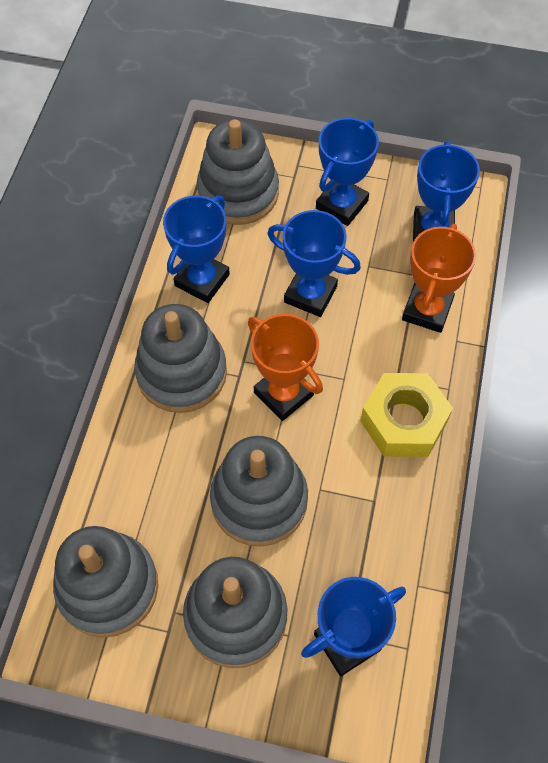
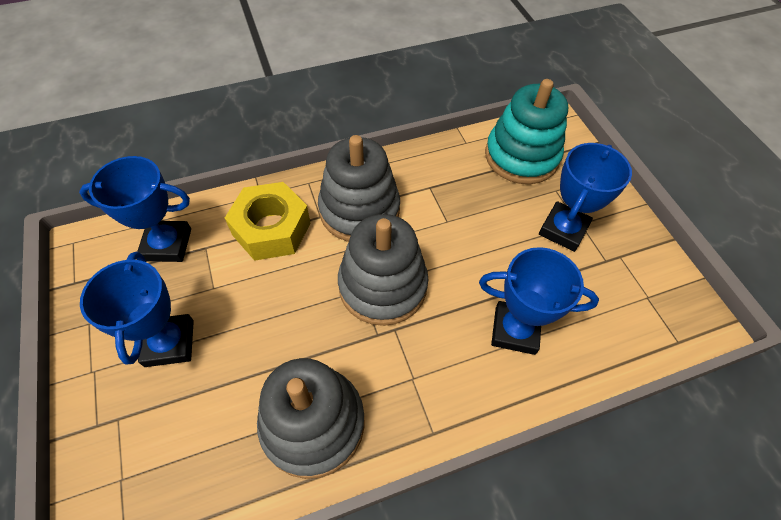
blue trophy: 5 -> 4
grey stacking toy: 5 -> 3
orange trophy: 2 -> 0
turquoise stacking toy: 0 -> 1

